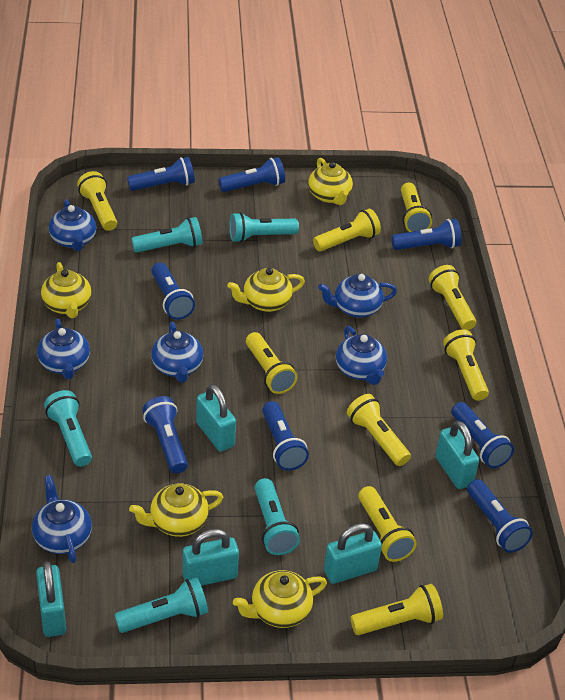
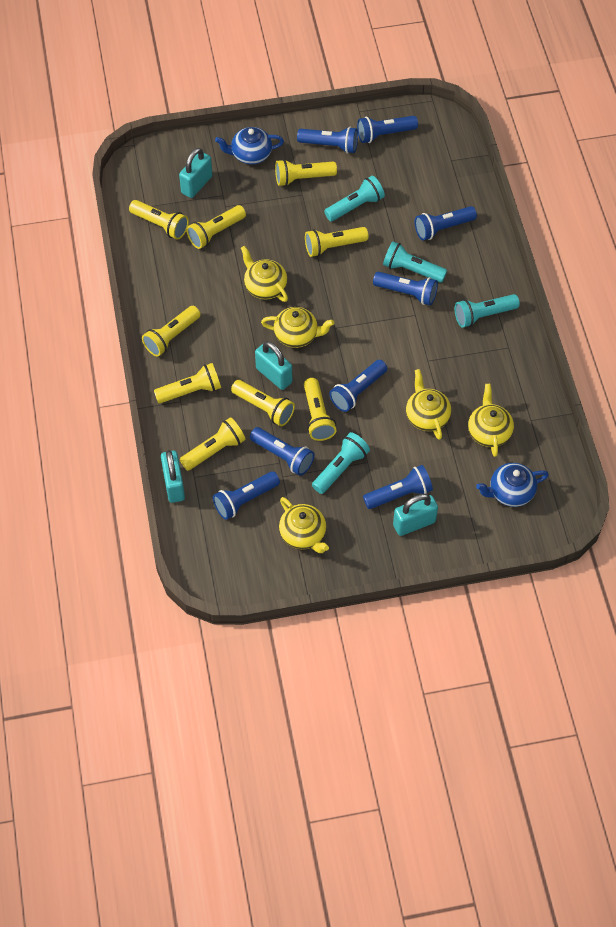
blue teapot: 6 -> 2
turquoise flashlight: 5 -> 4
turquoise padlock: 5 -> 4

